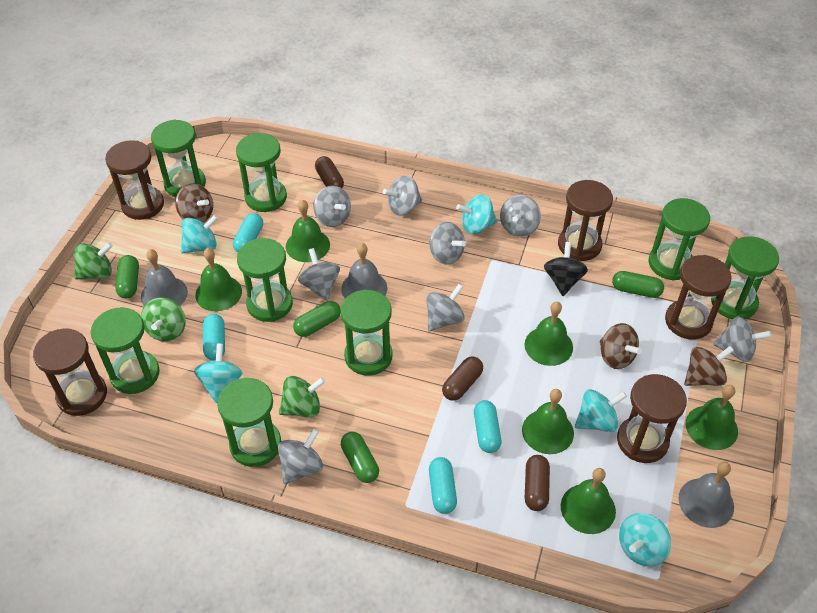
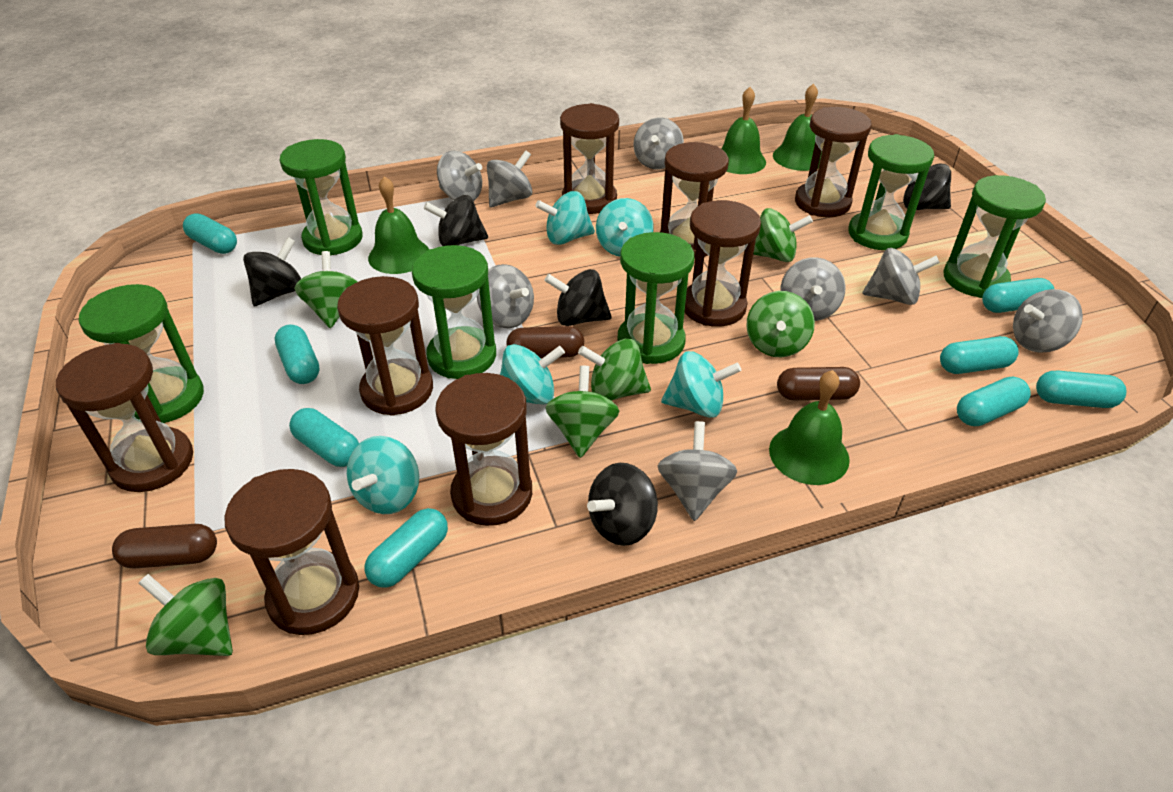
black spinning top: 1 -> 5
brown hourglass: 5 -> 8
brown spinning top: 3 -> 0
green bell: 6 -> 4
green capsule: 4 -> 0
green hourglass: 8 -> 6
green spinning top: 3 -> 6
grey bell: 3 -> 0
turquoise capsule: 4 -> 8

